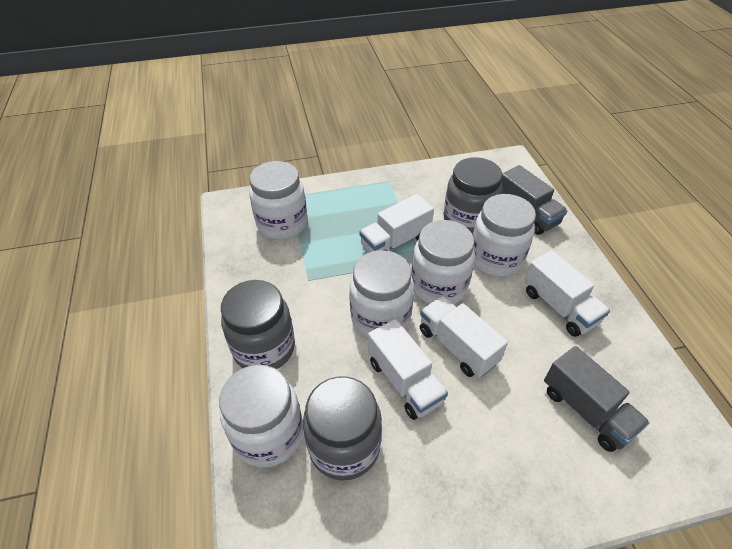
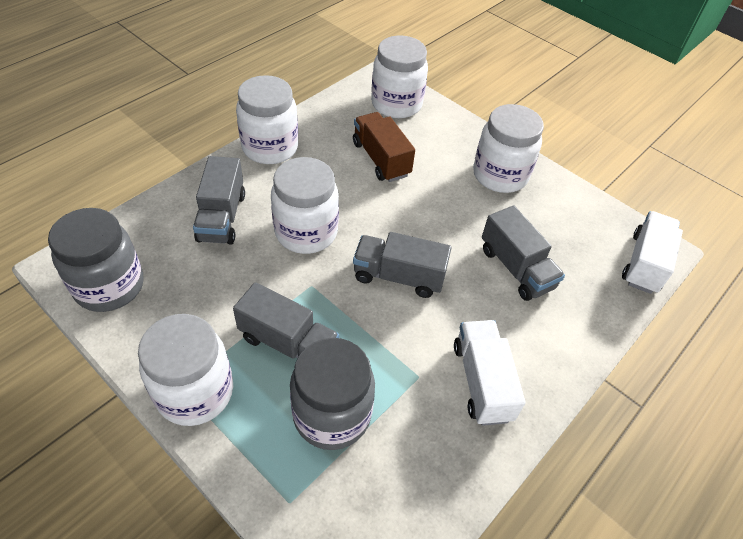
brown truck: 0 -> 1
grey jar: 3 -> 2
grey truck: 2 -> 4
white truck: 4 -> 2

